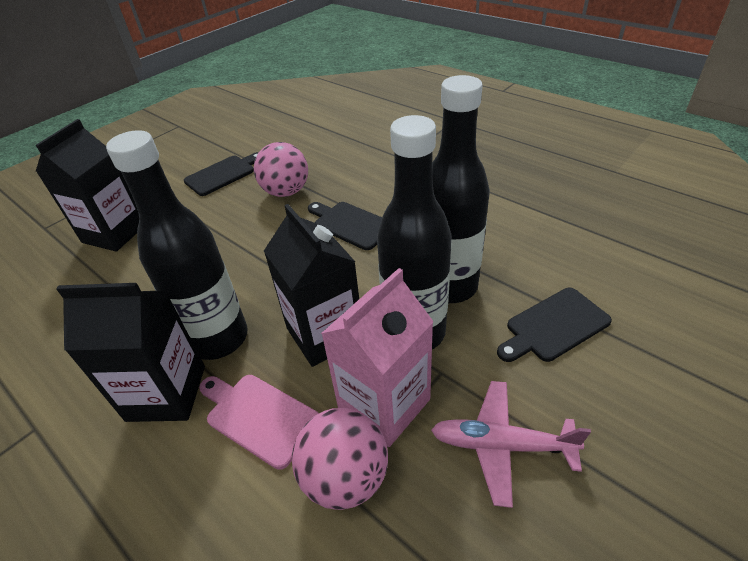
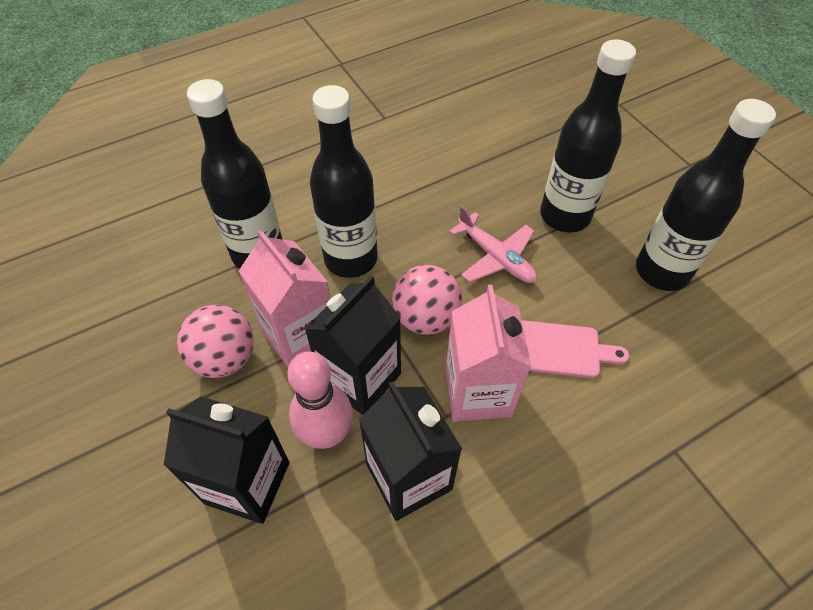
black bottle: 3 -> 4
black cutting board: 3 -> 0
pink bowling pin: 0 -> 1
pink carton: 1 -> 2

